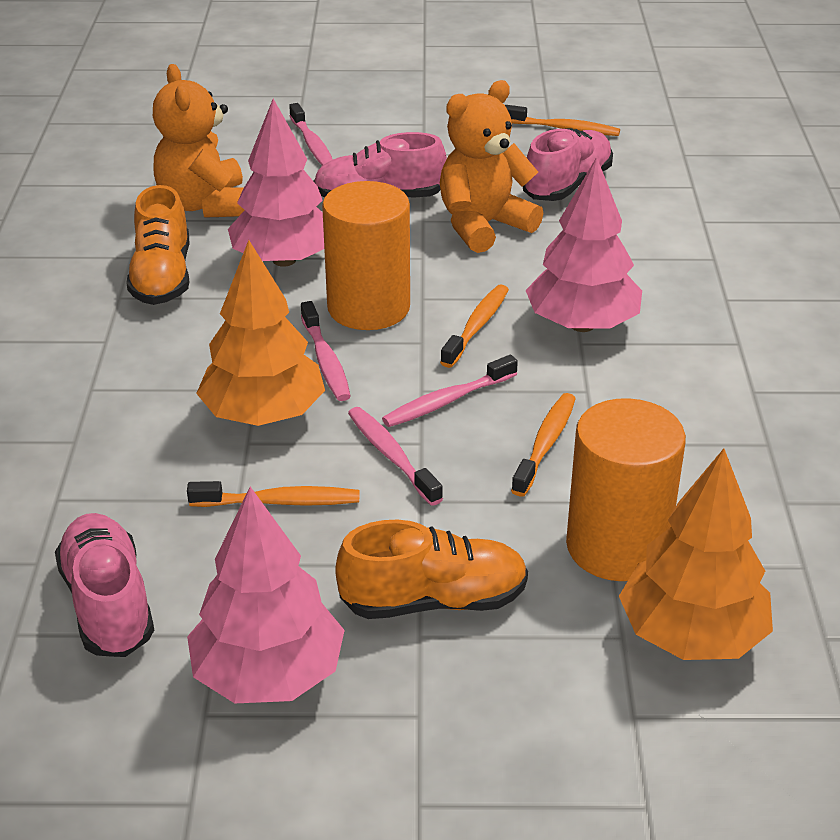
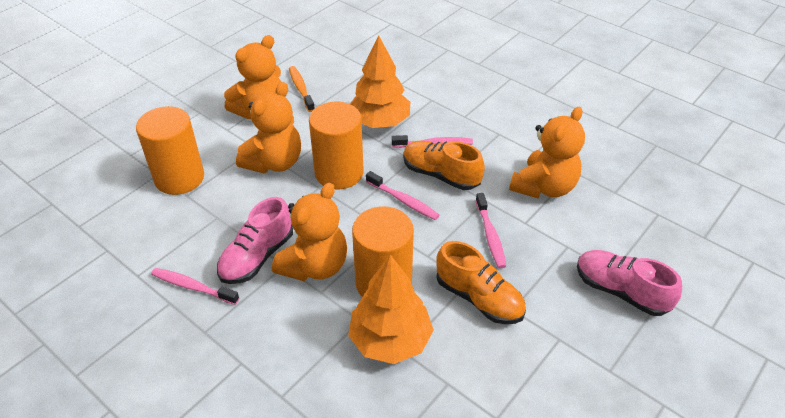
orange cylinder: 2 -> 3
orange teddy bear: 2 -> 4
orange toothbrush: 4 -> 1
pink shoe: 3 -> 2
pink tree: 3 -> 0

